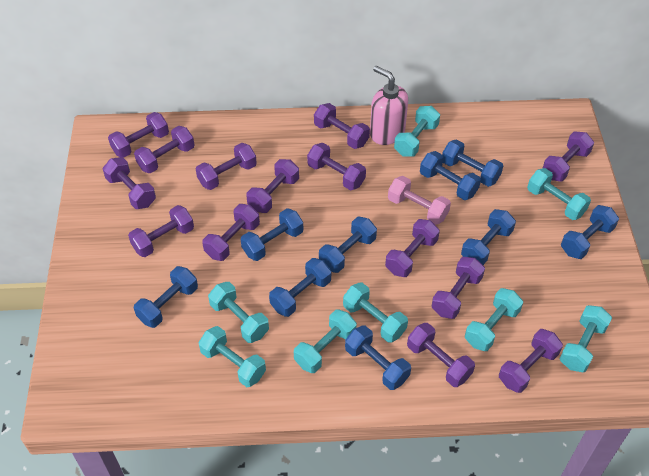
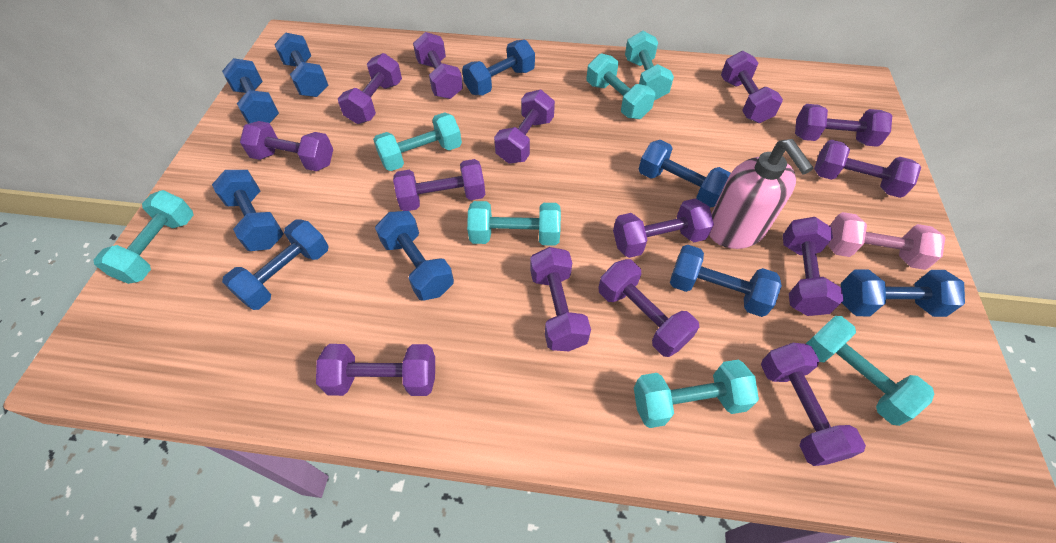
turquoise dumbbell: 8 -> 7

